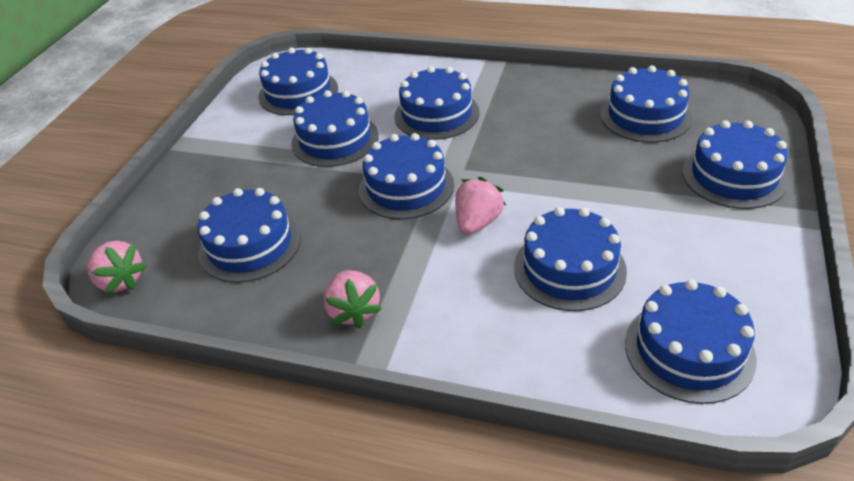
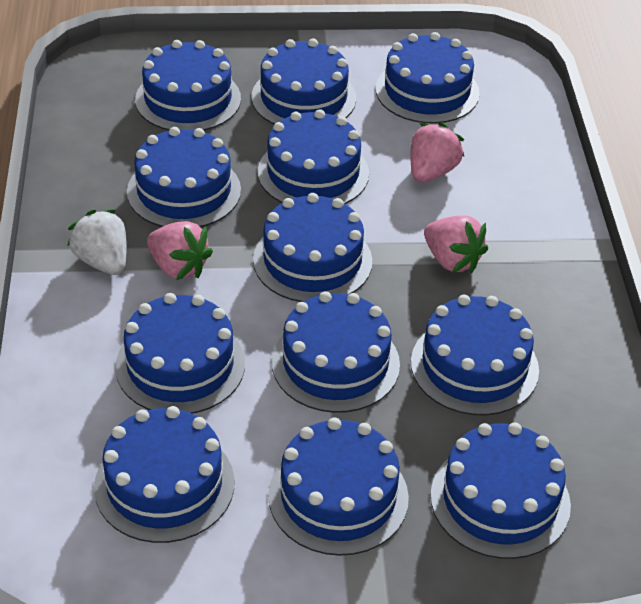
blue cake: 9 -> 12
white strawberry: 0 -> 1

